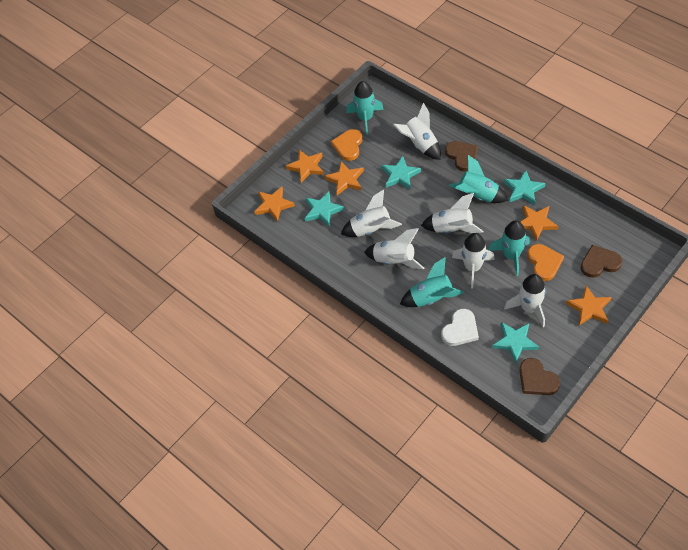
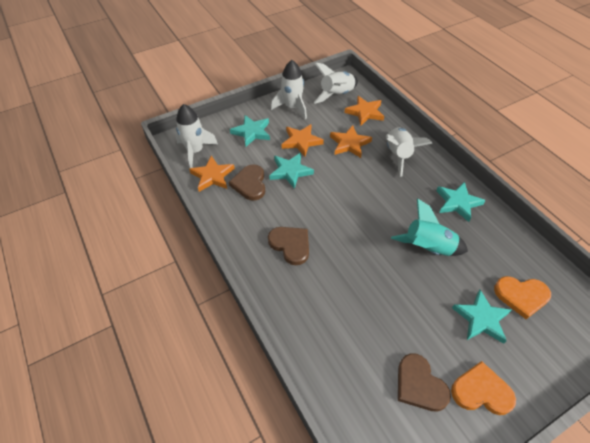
orange star: 5 -> 4
turquoise rocket: 4 -> 1
white heart: 1 -> 0
white rocket: 6 -> 4

